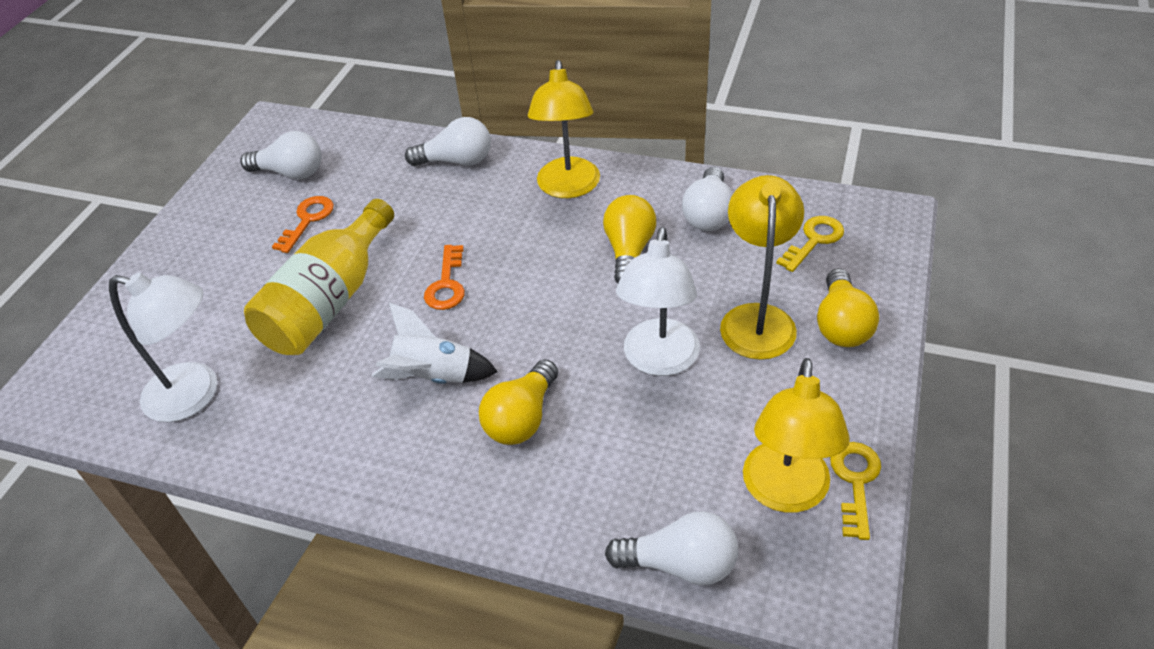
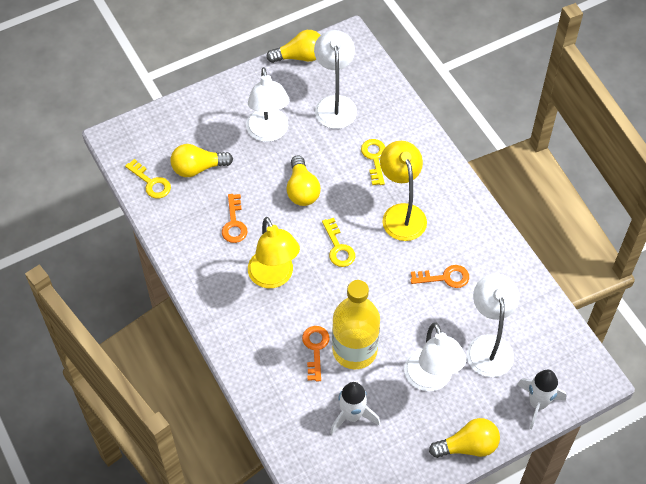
orange key: 2 -> 3
white lamp: 2 -> 4
white light bulb: 4 -> 0
white rocket: 1 -> 2
yellow key: 2 -> 3
yellow lamp: 3 -> 2
yellow light bulb: 3 -> 4

